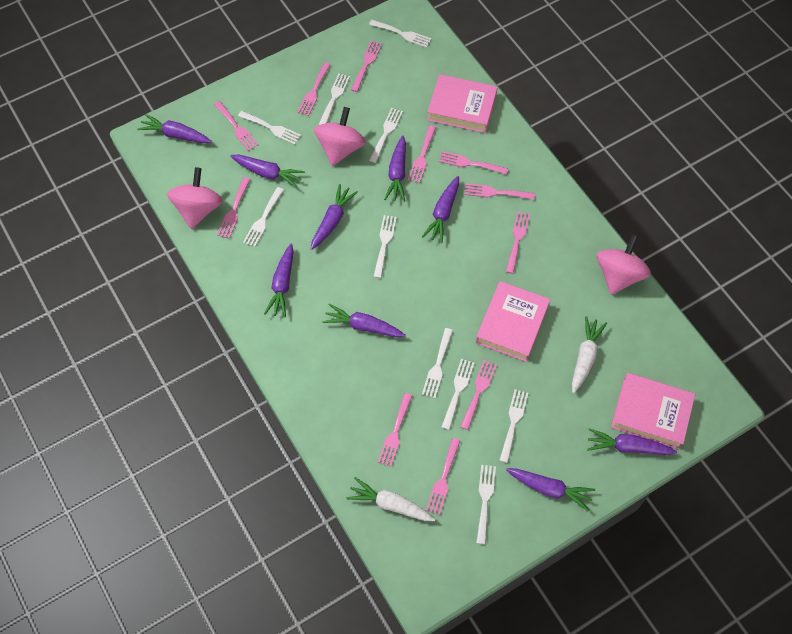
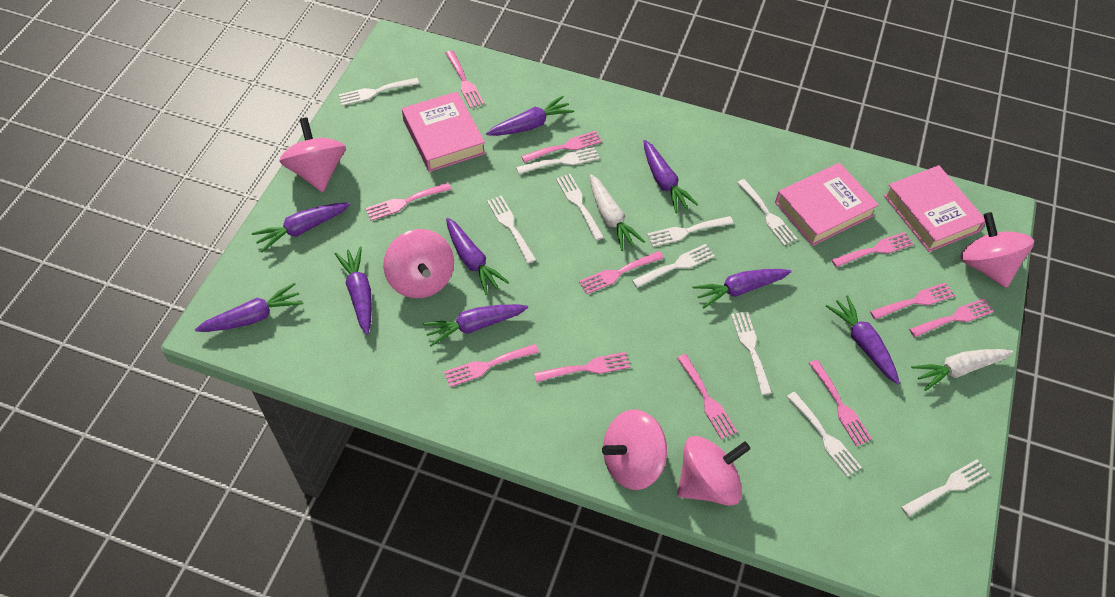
pink spinning top: 3 -> 5

